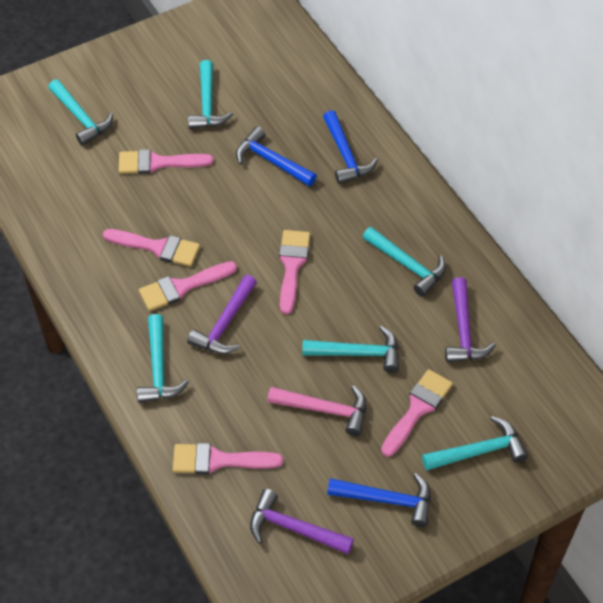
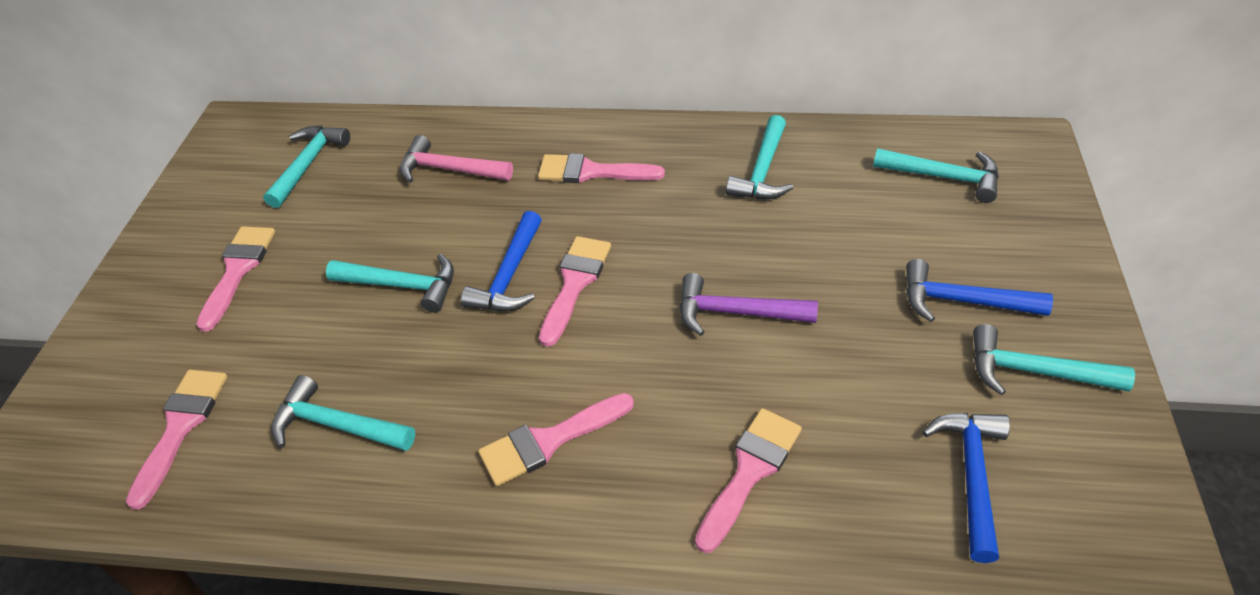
purple hammer: 3 -> 1

